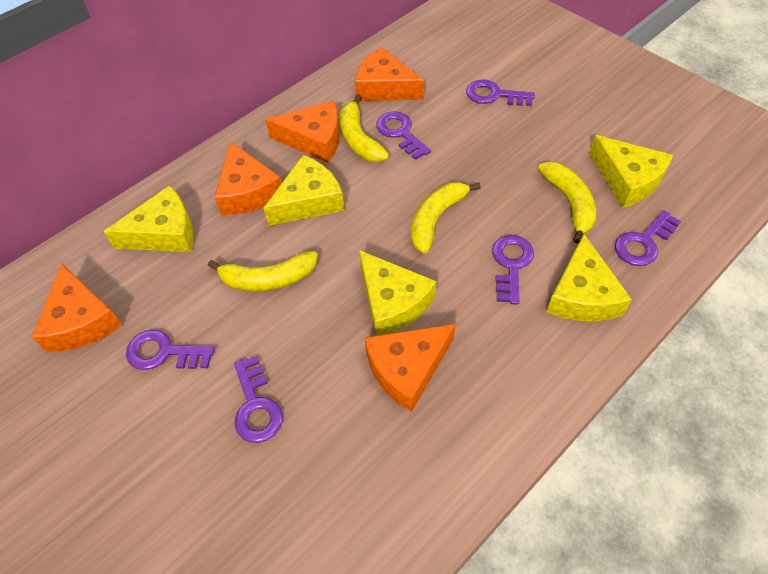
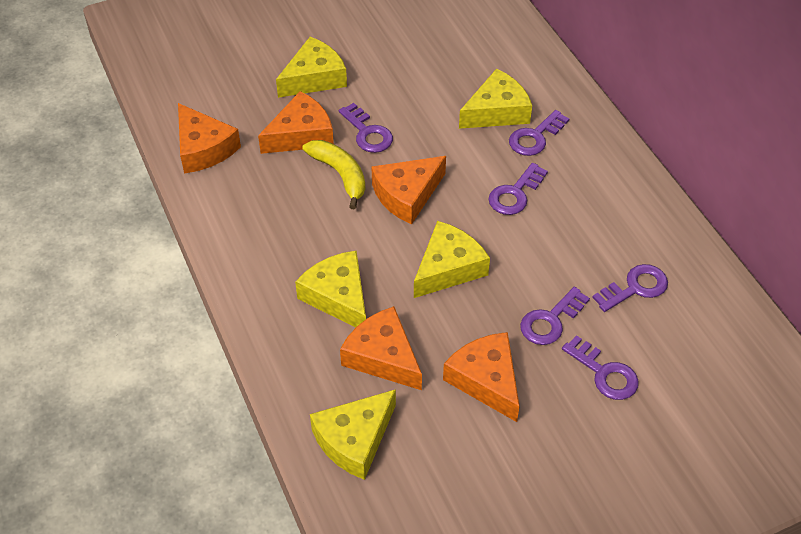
yellow banana: 4 -> 1

